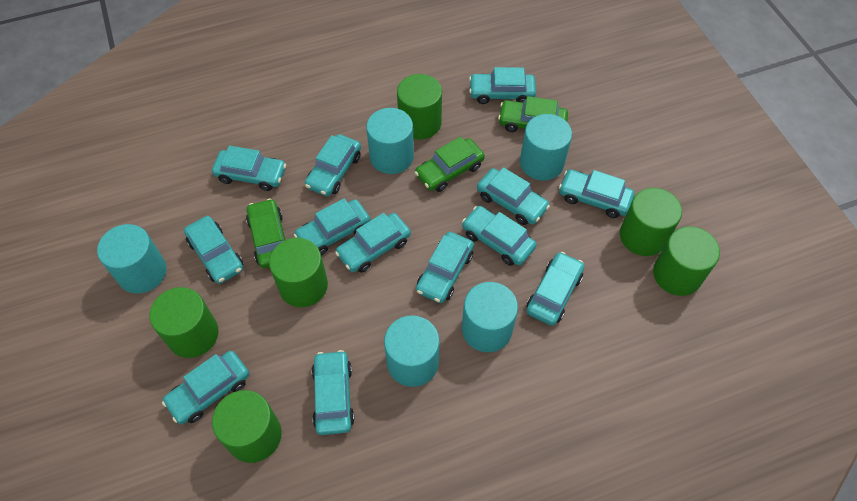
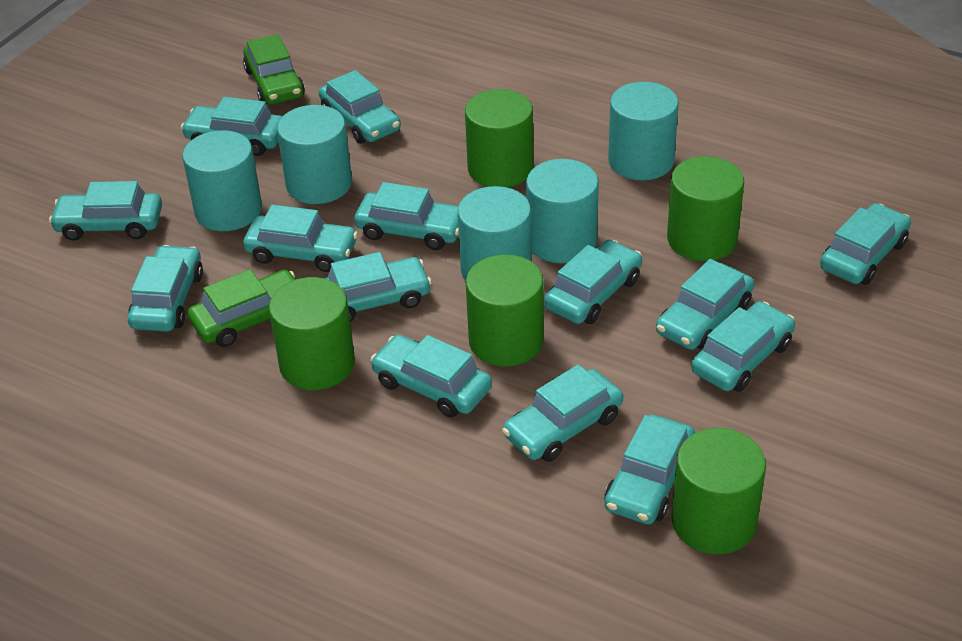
green car: 3 -> 2
green cylinder: 6 -> 5
turquoise car: 13 -> 14

